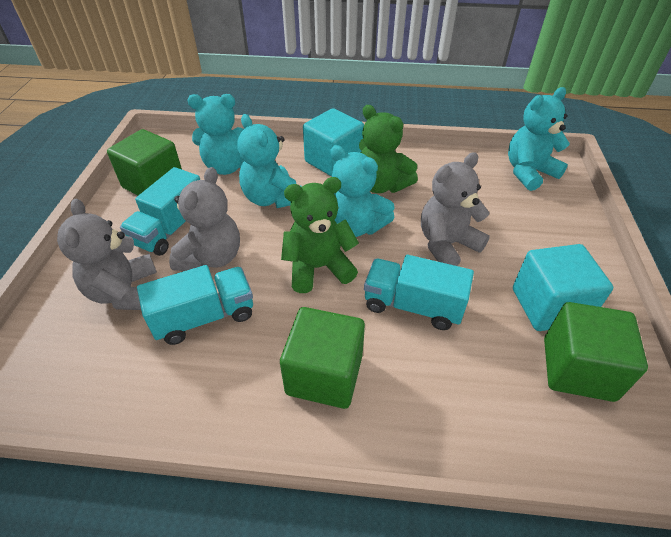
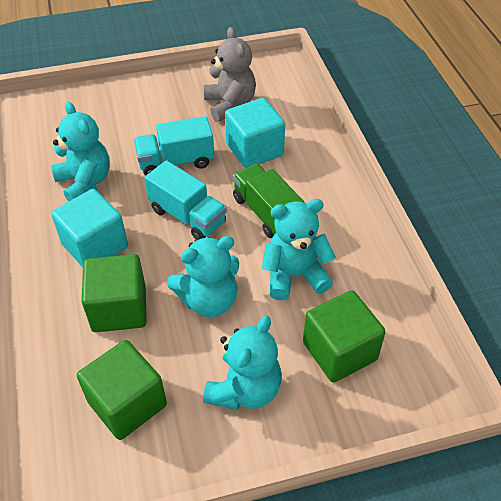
green teddy bear: 2 -> 0
green truck: 0 -> 1
grey teddy bear: 3 -> 1
turquoise truck: 3 -> 2

